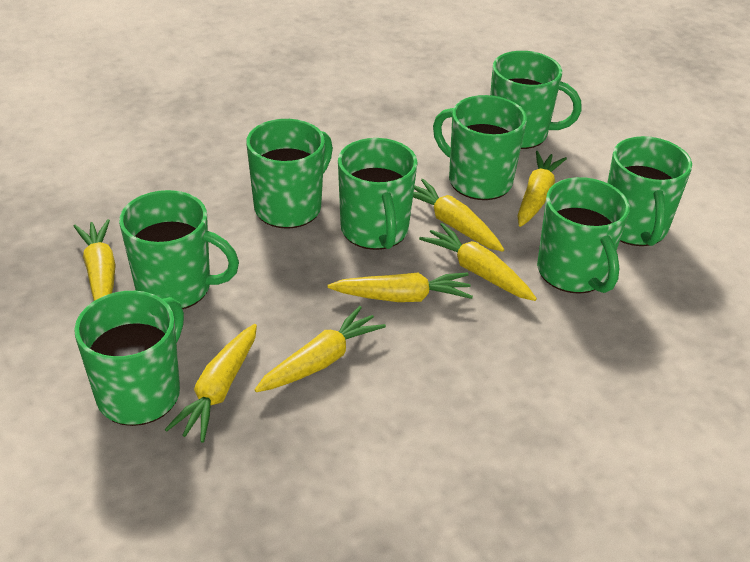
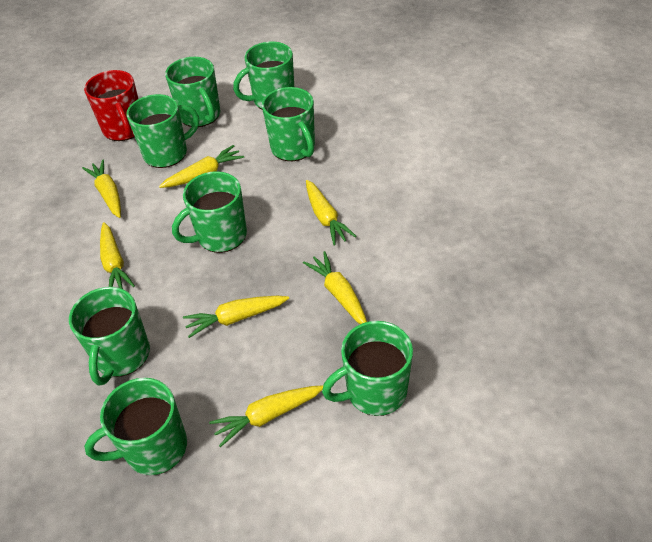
red mug: 0 -> 1

